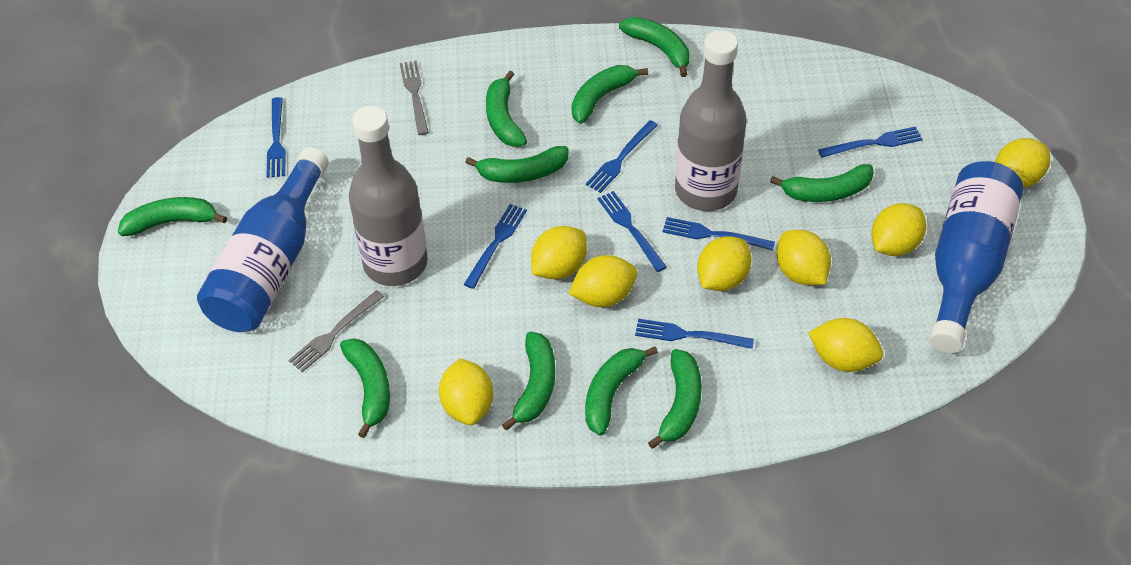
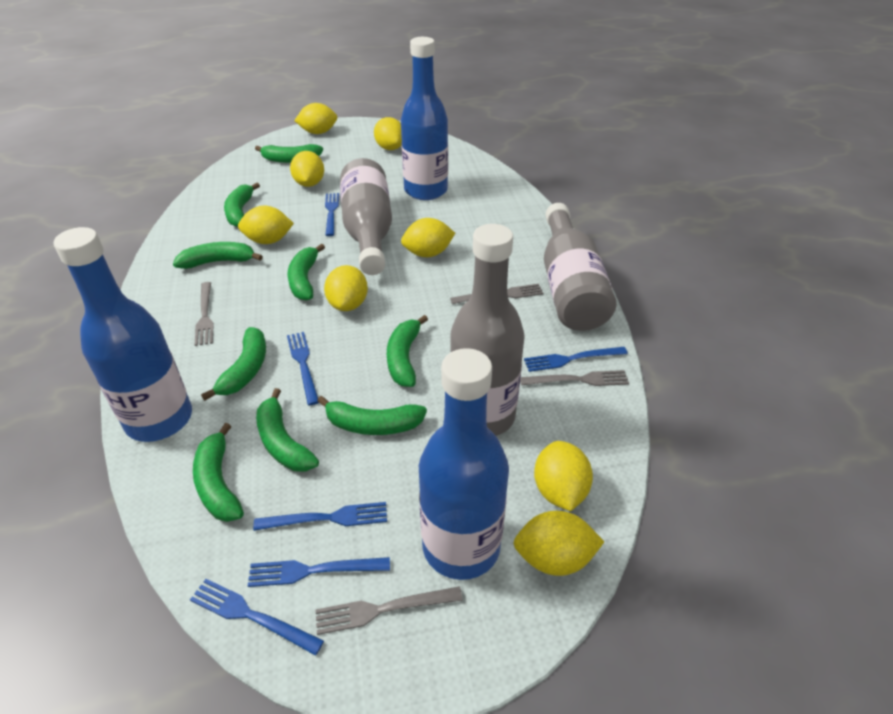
blue bottle: 2 -> 3
blue fork: 7 -> 6
green banana: 10 -> 9
grey bottle: 2 -> 3
grey fork: 2 -> 4

